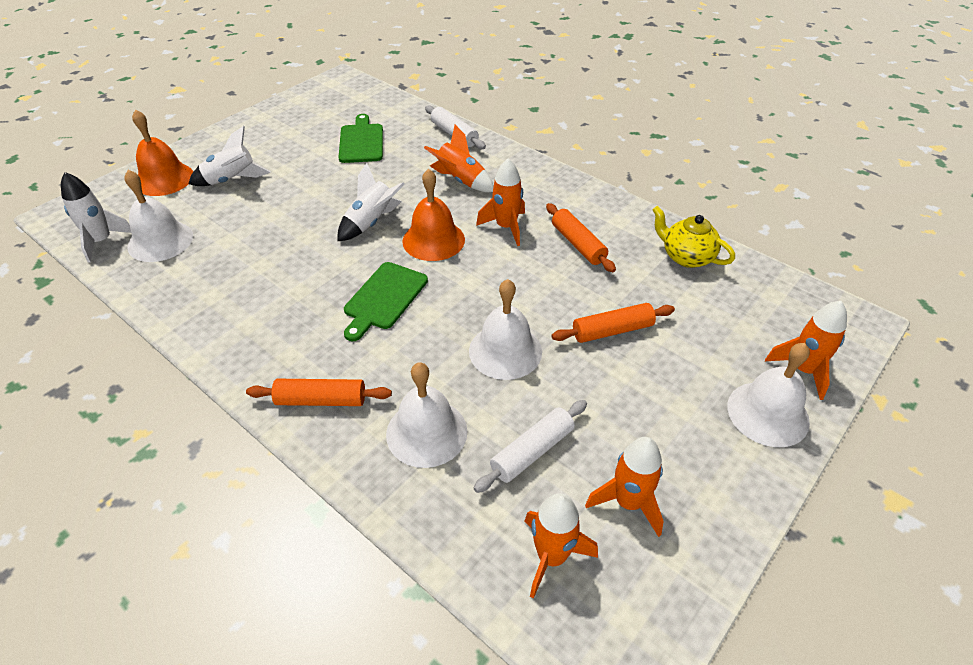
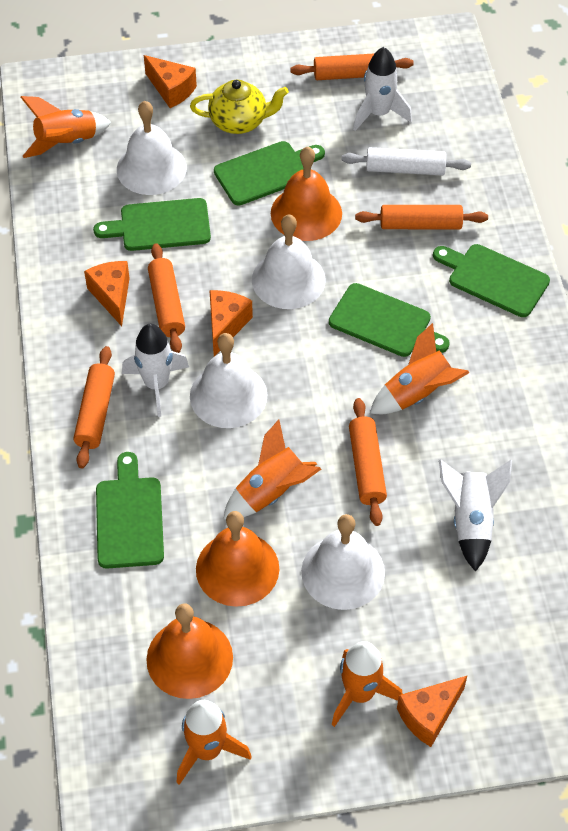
green cutting board: 2 -> 5
orange bell: 2 -> 3
orange cheese: 0 -> 4
orange rolling pin: 3 -> 5
white rolling pin: 2 -> 1

